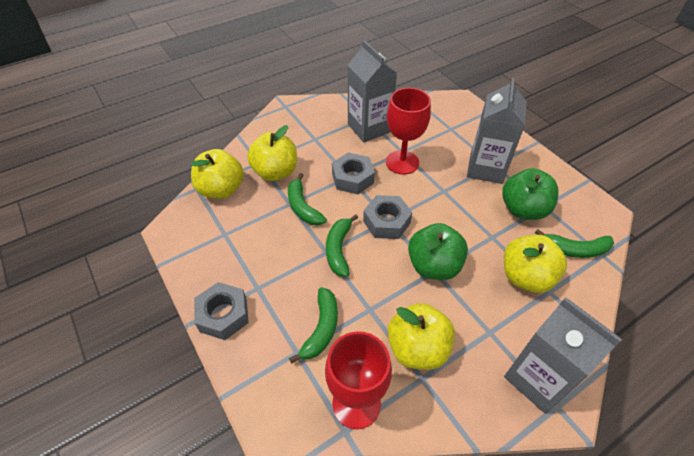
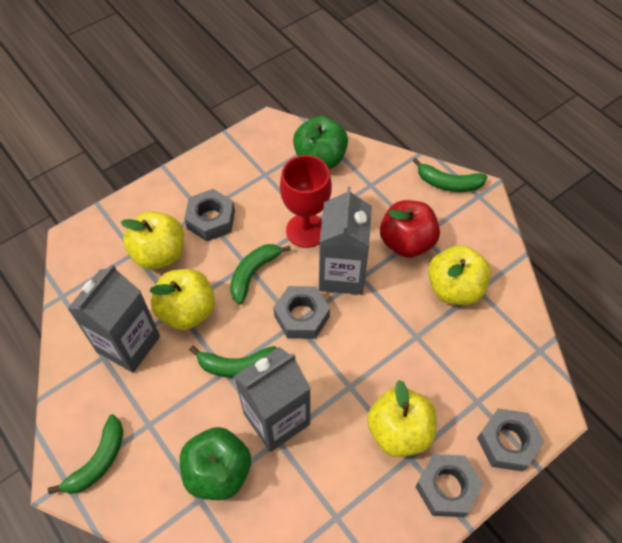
grey nut: 3 -> 4
red apple: 0 -> 1
red goblet: 2 -> 1

